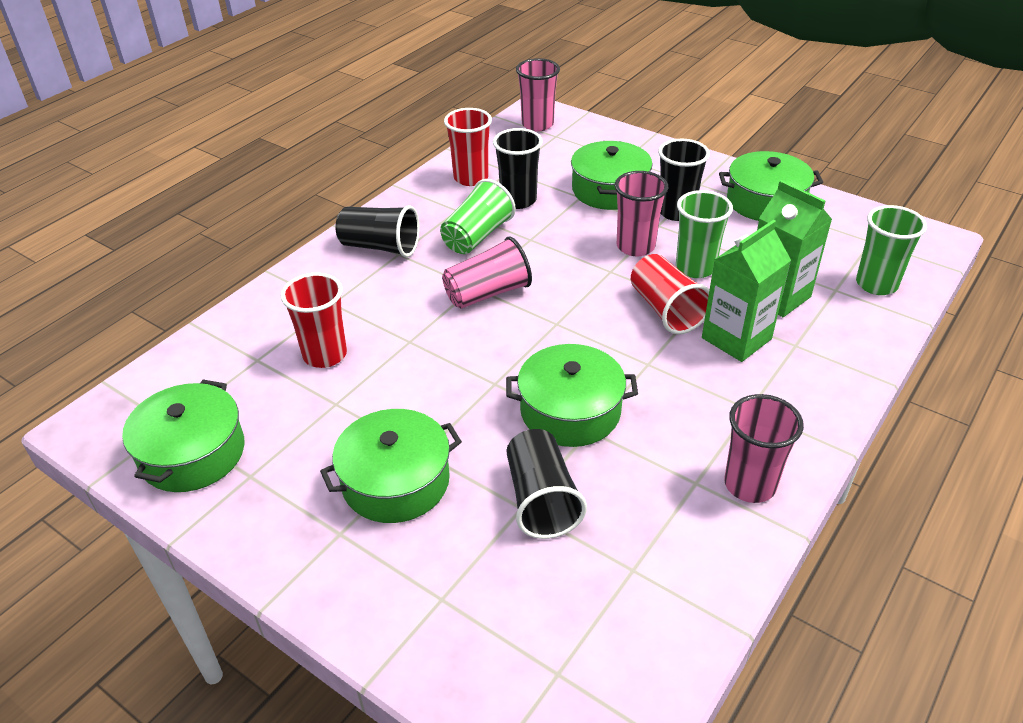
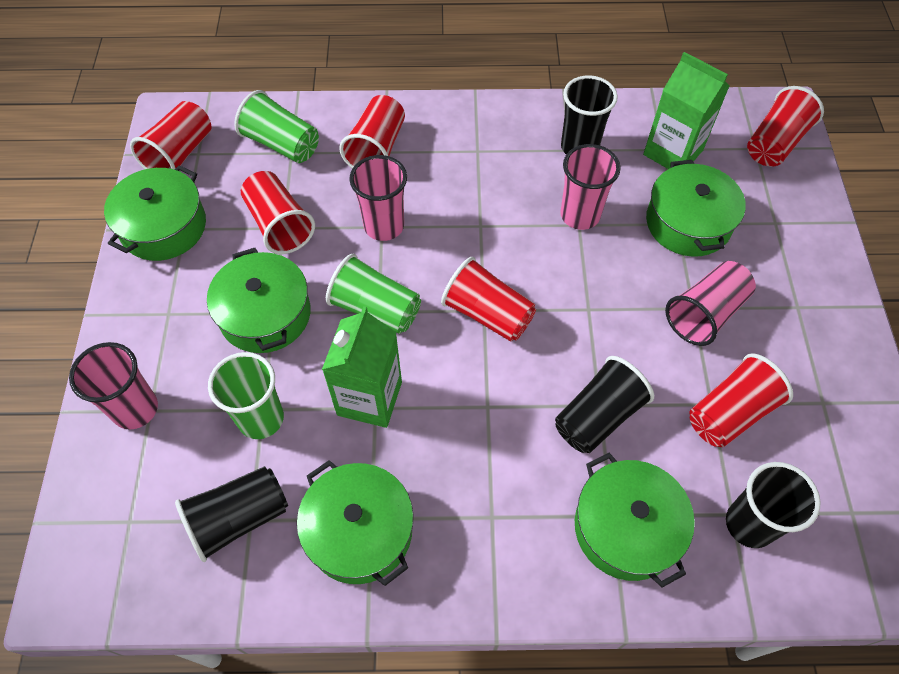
red cup: 3 -> 6

